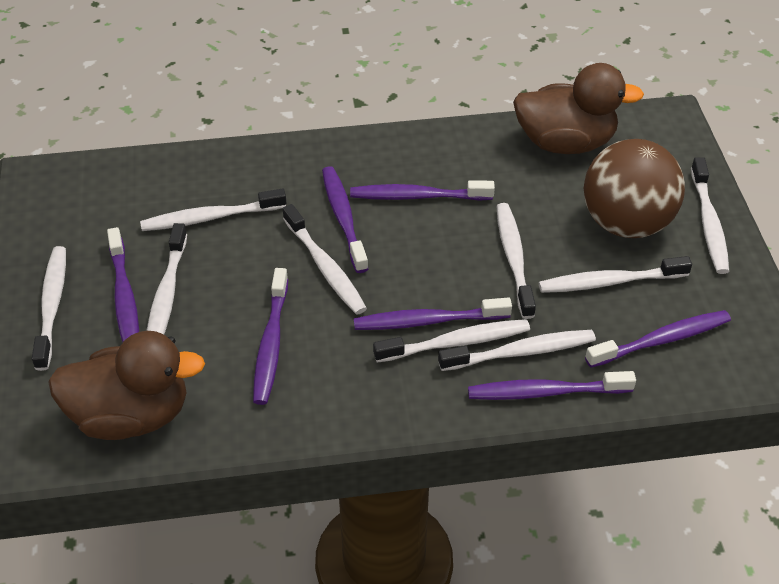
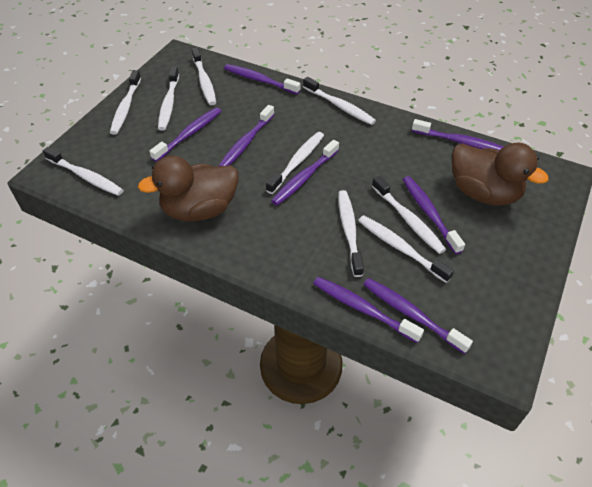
brown ball: 1 -> 0
purple toothbrush: 7 -> 8

